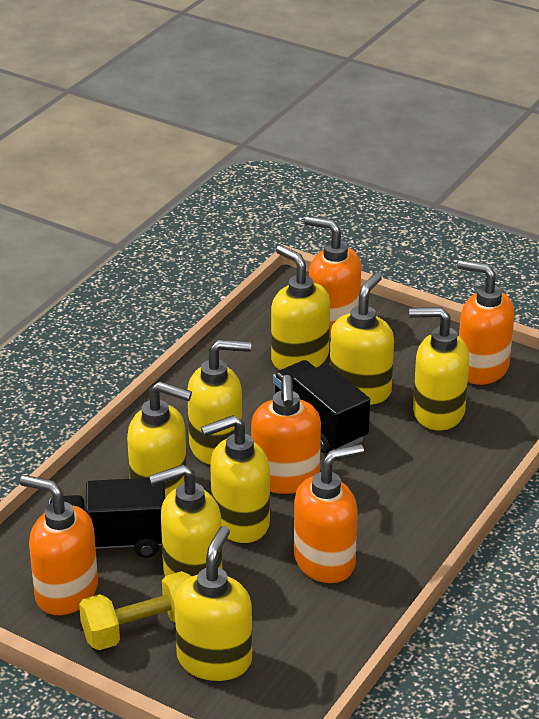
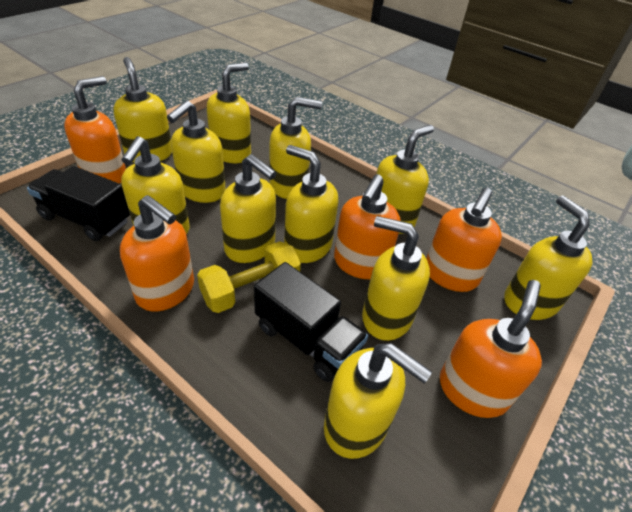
yellow soap dispenser: 8 -> 11

